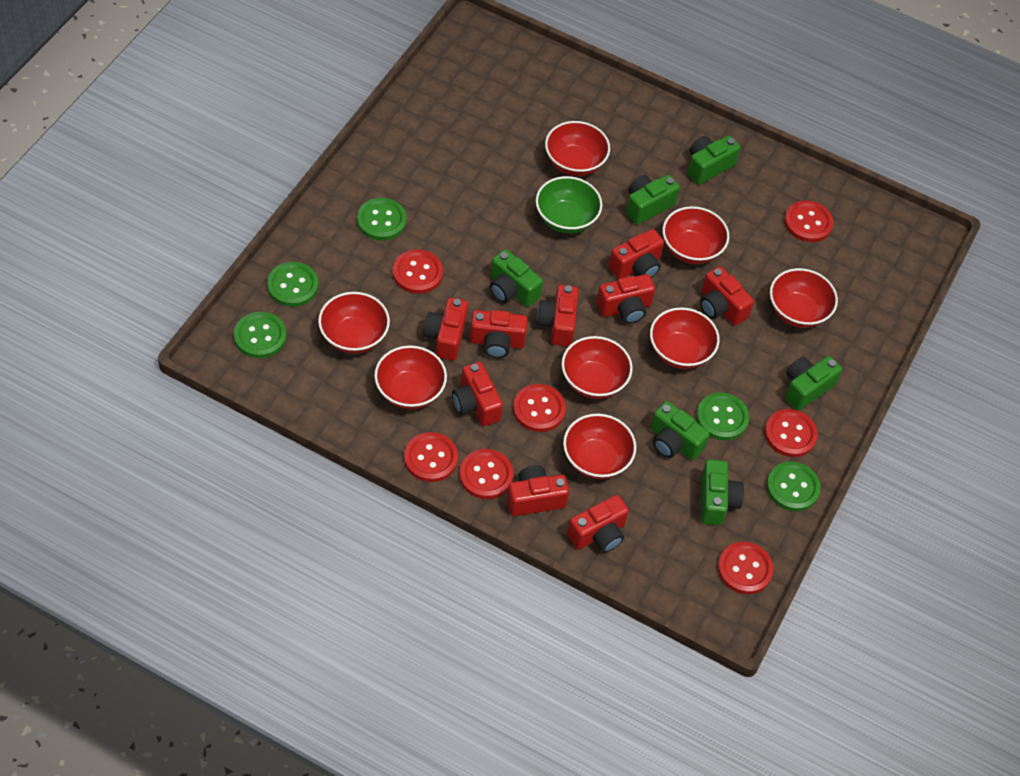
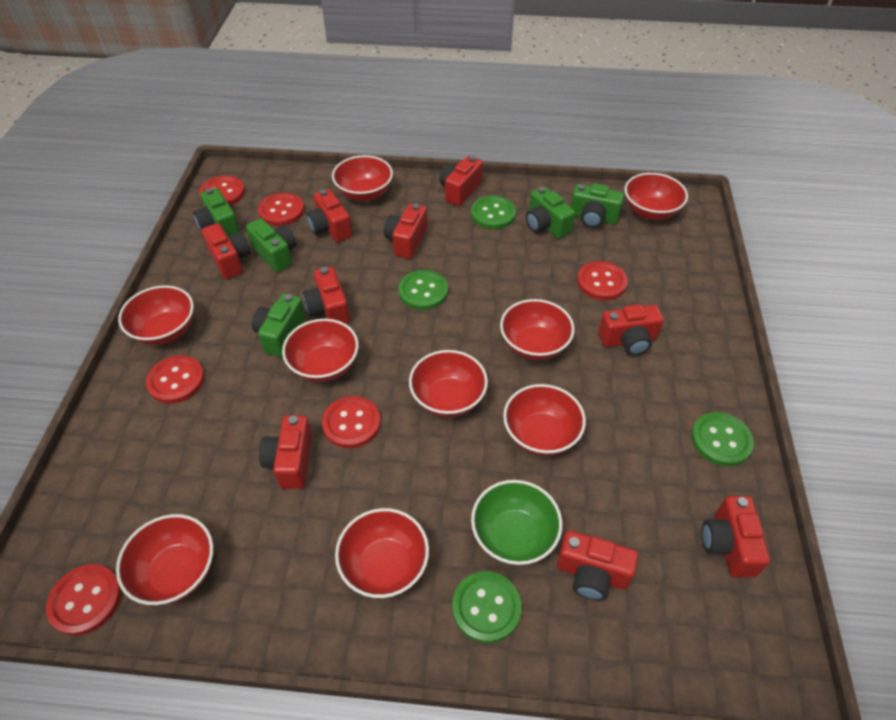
green button: 5 -> 4
green camera: 6 -> 5
red bowl: 8 -> 9
red button: 7 -> 6

